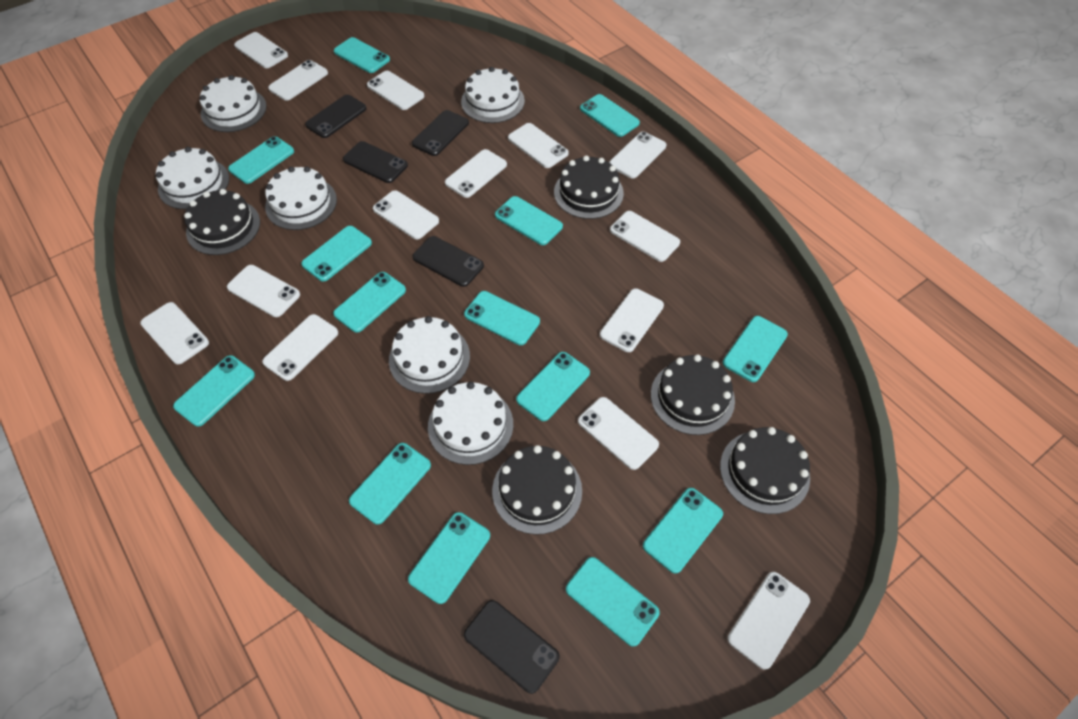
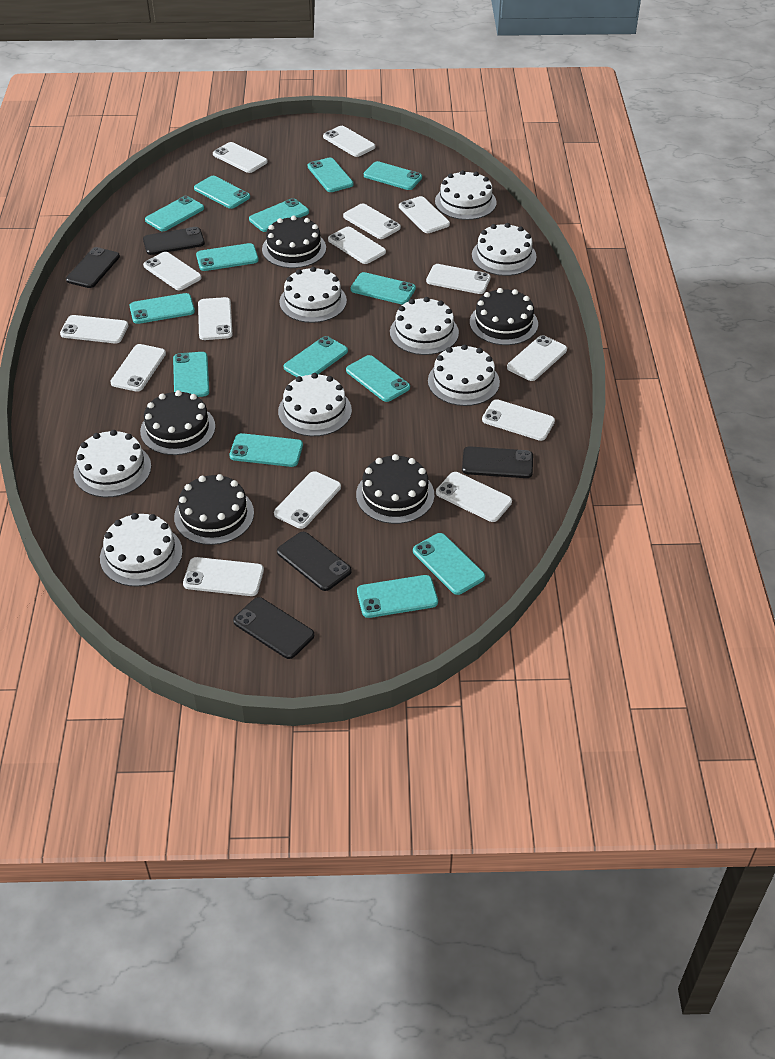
white cake: 6 -> 8
white phone: 14 -> 15

